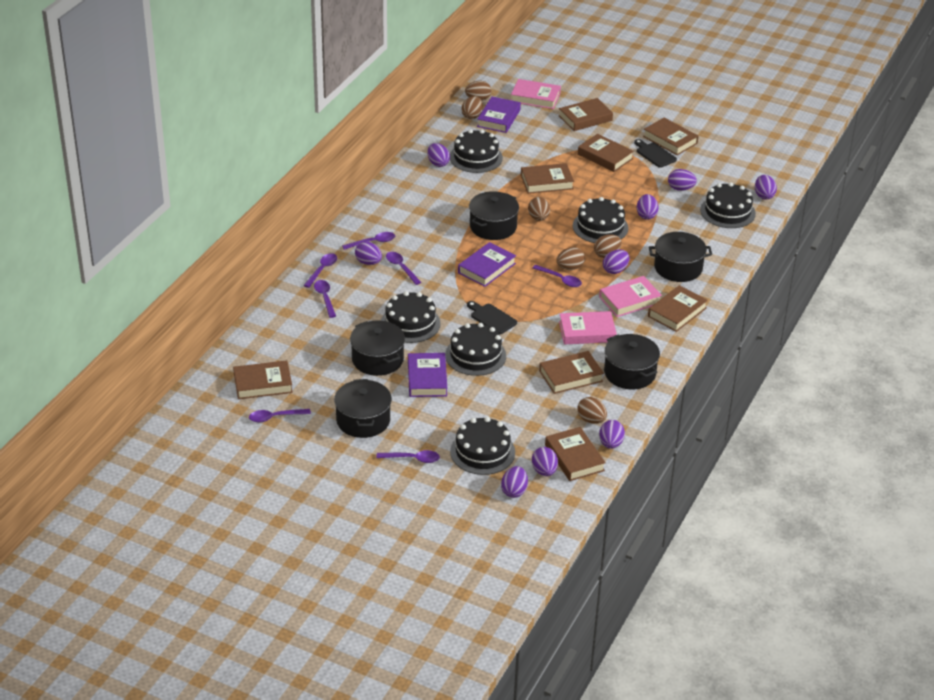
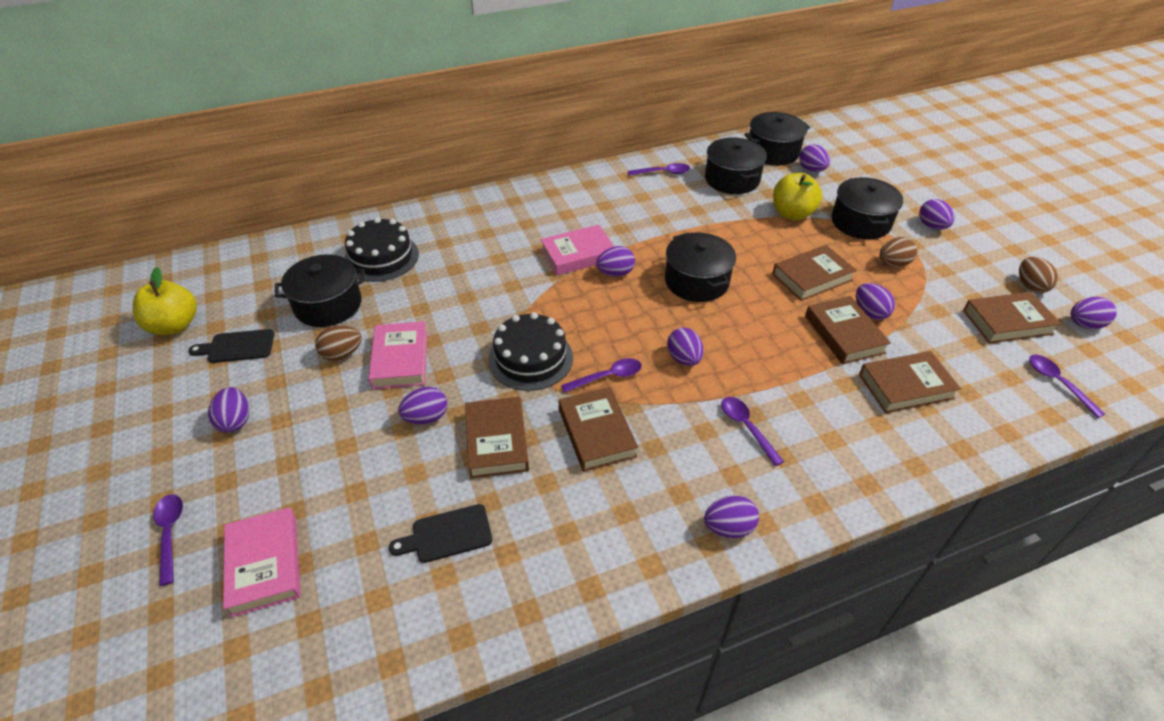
black cake: 6 -> 2
brown book: 8 -> 6
brown egg: 6 -> 3
purple book: 3 -> 0
purple spoon: 7 -> 5
yellow apple: 0 -> 2

